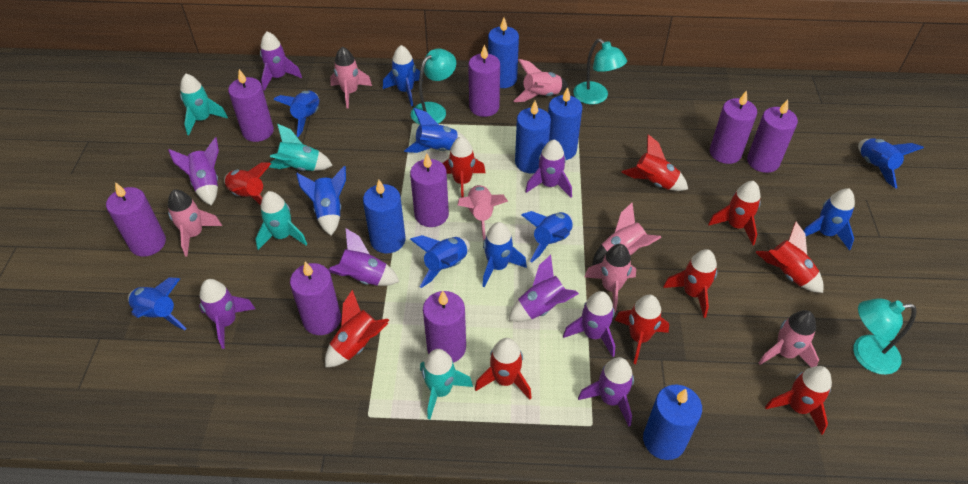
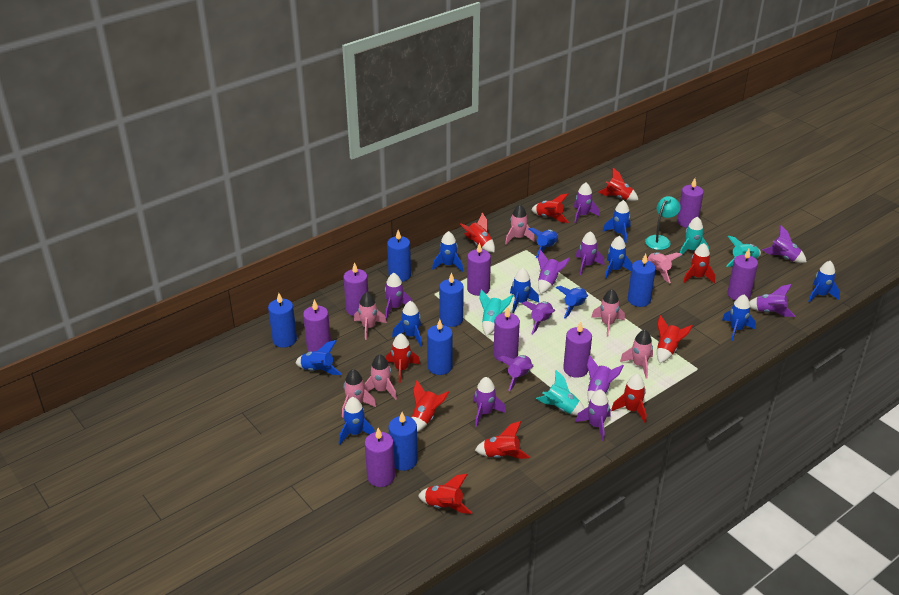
blue candle: 5 -> 6
blue rocket: 10 -> 11
purple rocket: 8 -> 11
turquoise lamp: 3 -> 1

